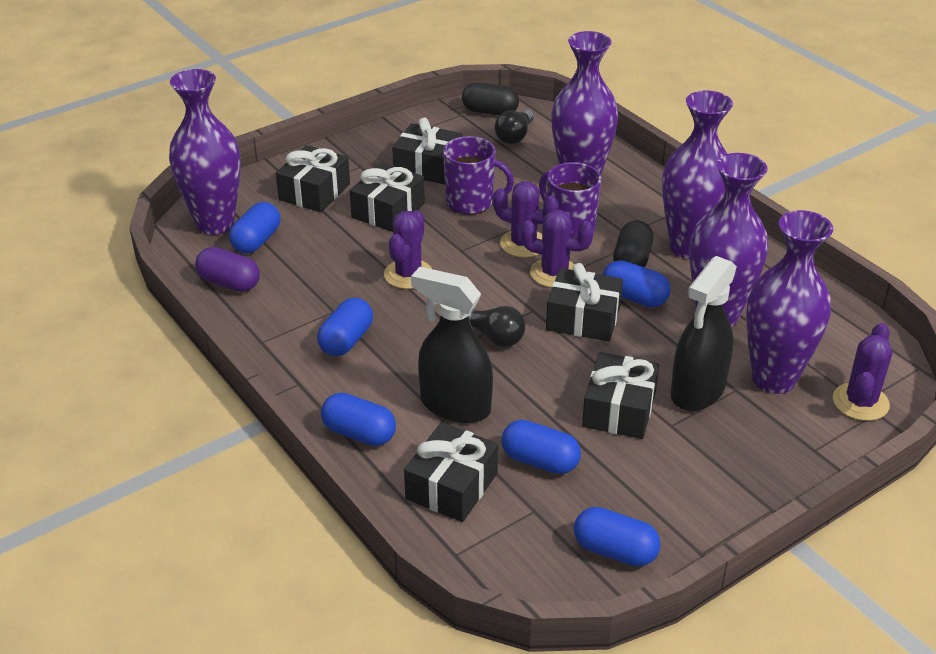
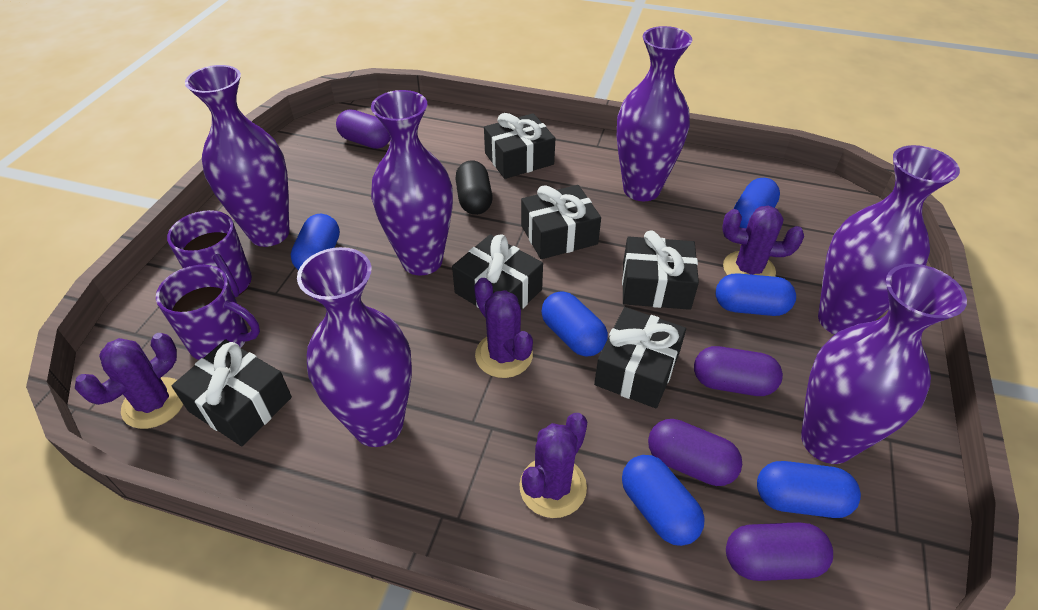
black capsule: 2 -> 1
black light bulb: 2 -> 0
black spray bottle: 2 -> 0
purple capsule: 1 -> 4
purple vase: 5 -> 6

